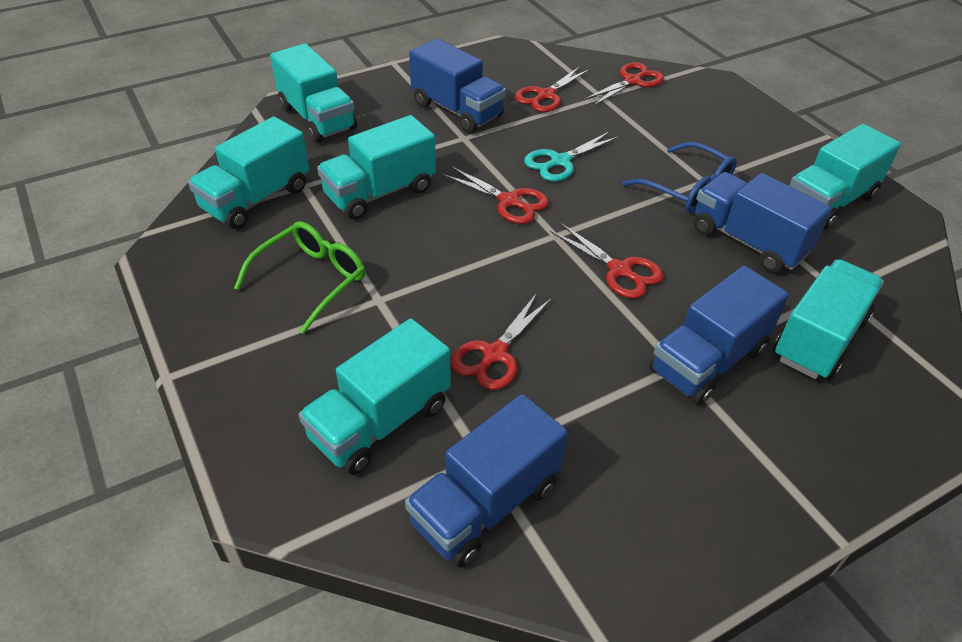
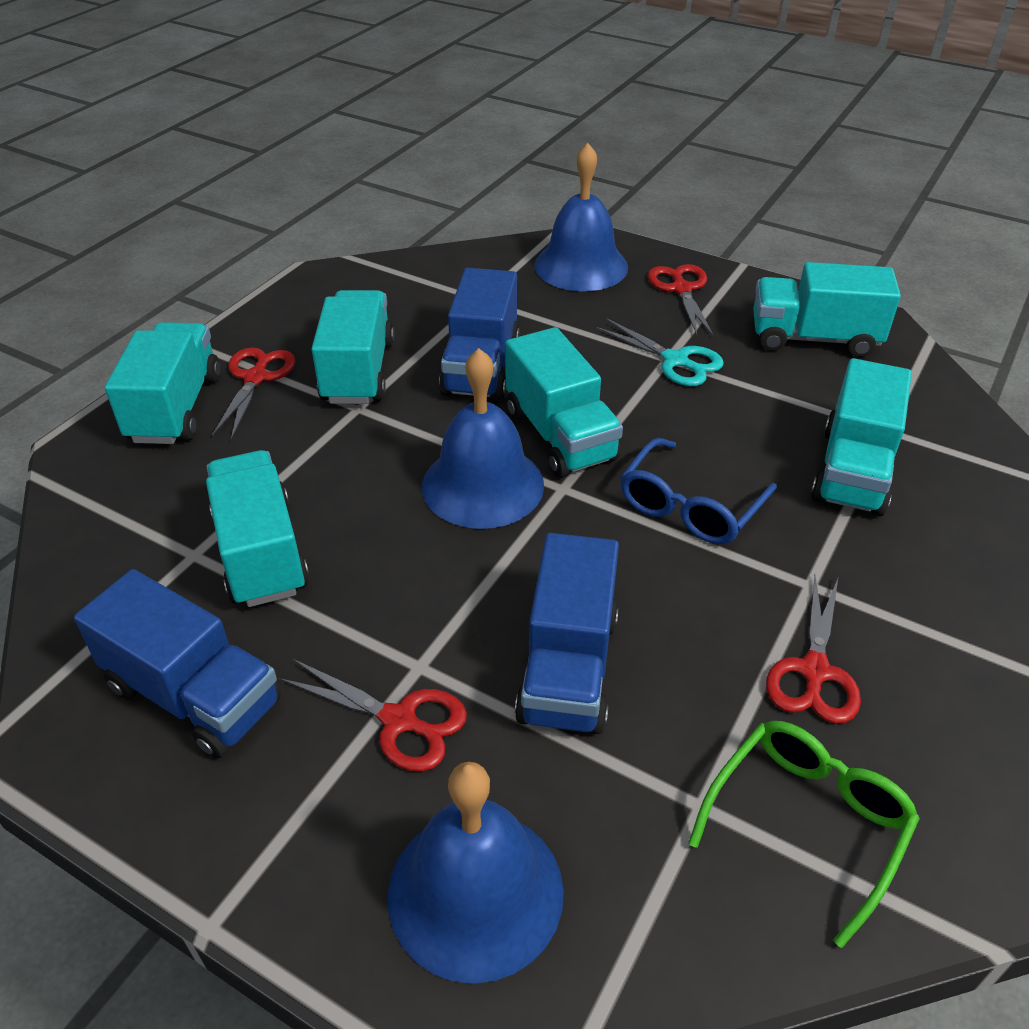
blue bell: 0 -> 3
blue truck: 4 -> 3
red scissors: 5 -> 4

